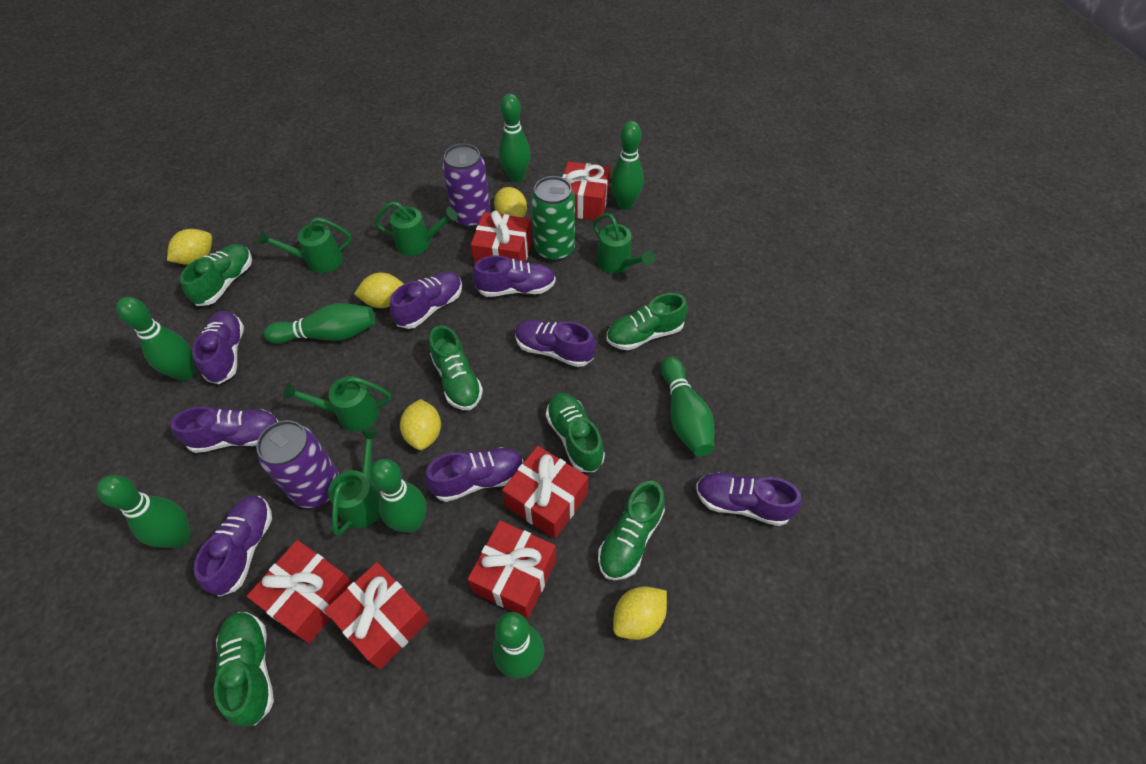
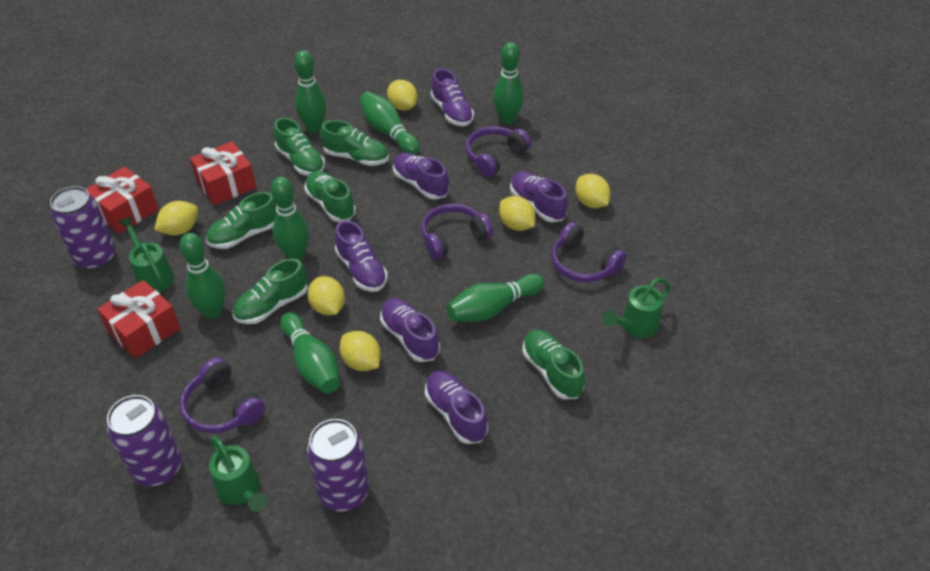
green bowling pin: 8 -> 7
green can: 1 -> 0
green watering can: 5 -> 3
purple can: 2 -> 3
purple headphones: 0 -> 4
purple shoe: 8 -> 6
red gift: 6 -> 3
yellow lemon: 5 -> 6

